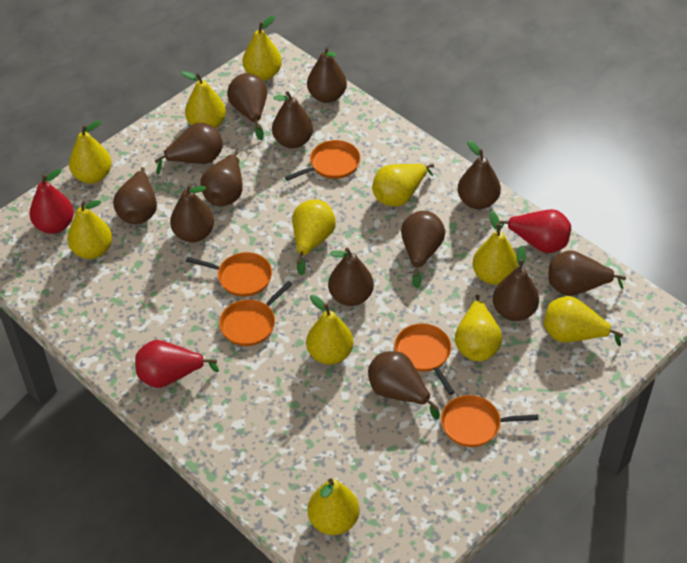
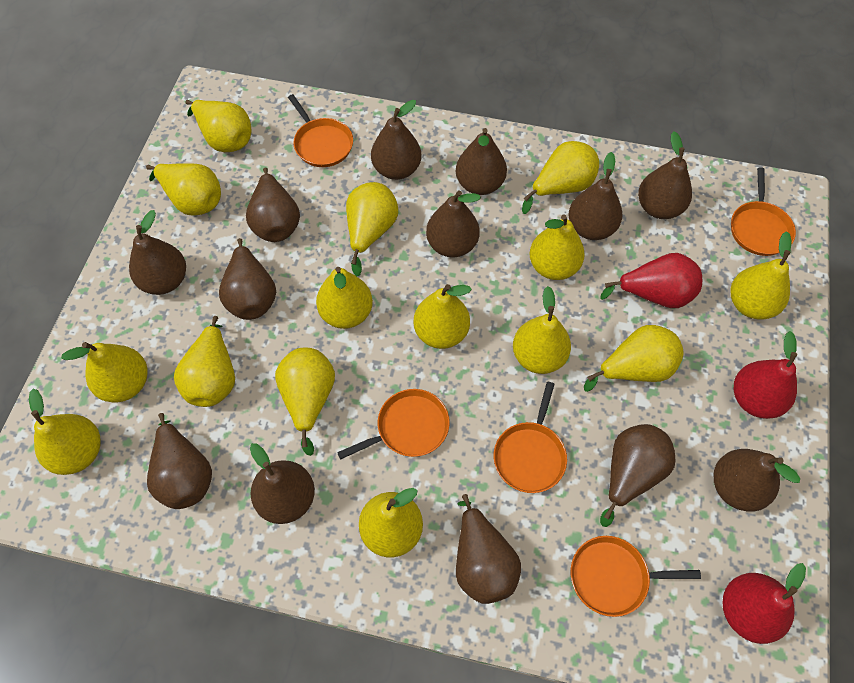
yellow pear: 11 -> 15

